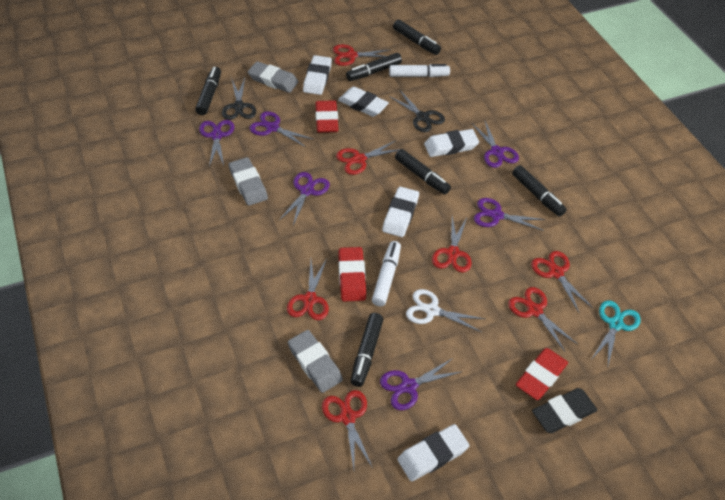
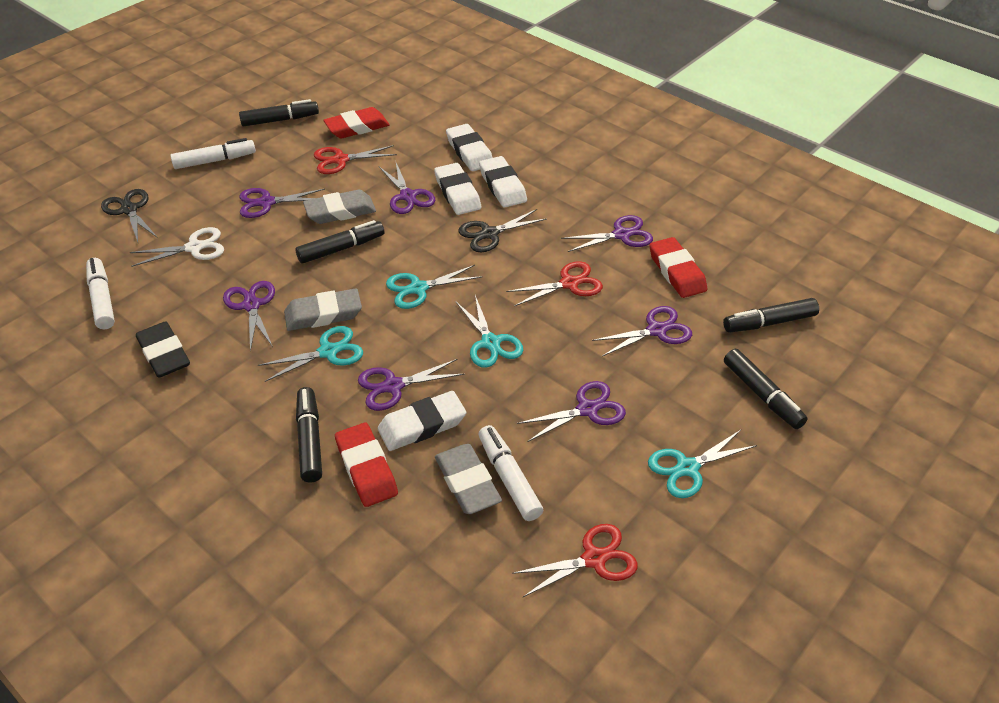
black marker: 6 -> 5
purple scissors: 6 -> 7
red scissors: 7 -> 3
turquoise scissors: 1 -> 4
white eraser: 5 -> 4
white marker: 2 -> 3

